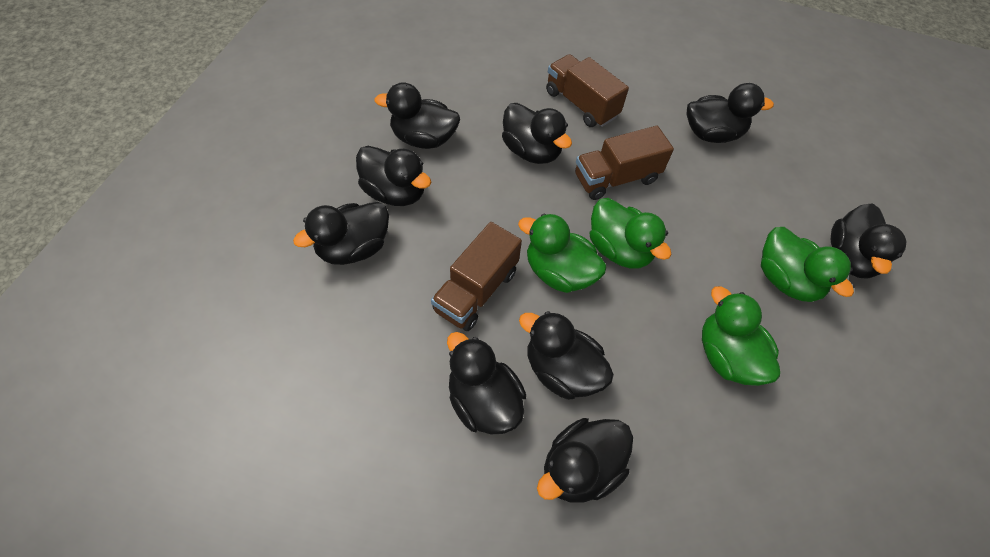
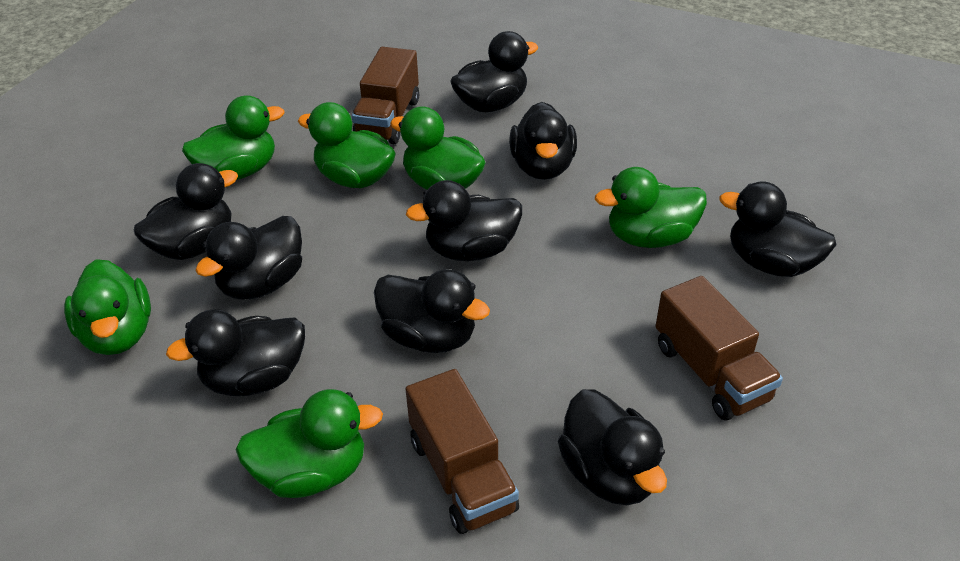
green duck: 4 -> 6

